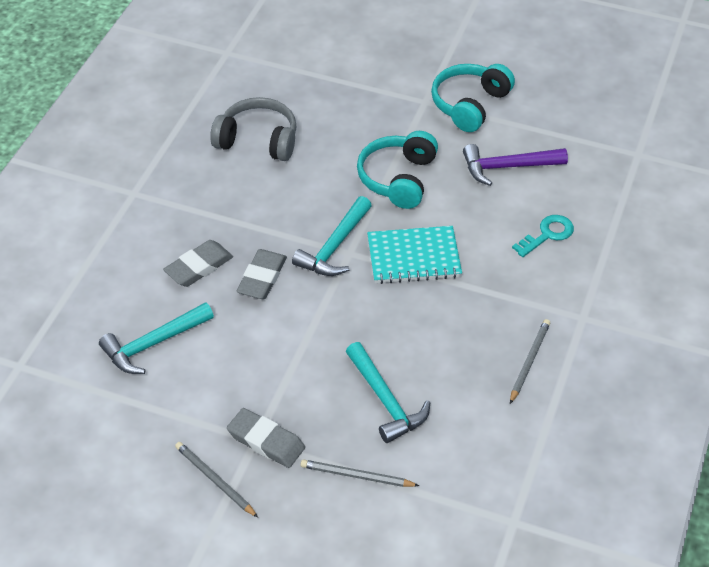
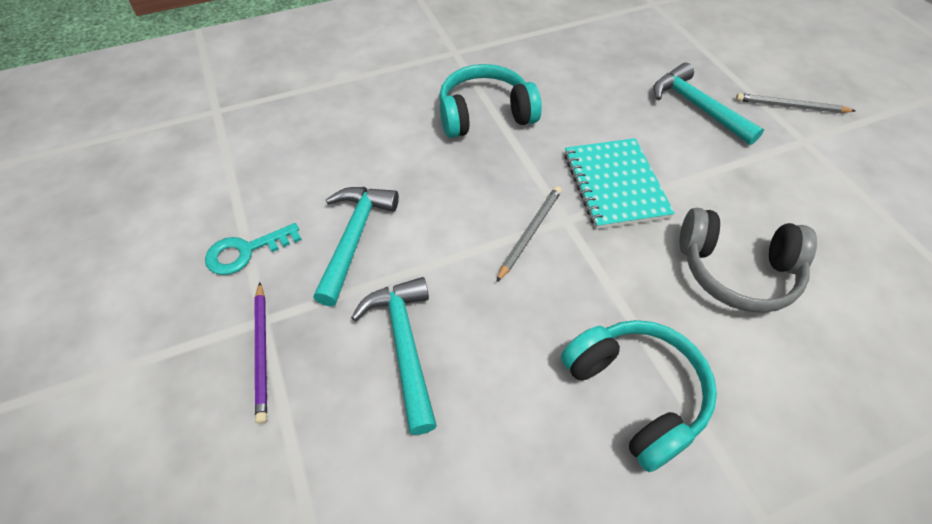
grey eraser: 3 -> 0
grey pencil: 3 -> 2
purple hammer: 1 -> 0
purple pencil: 0 -> 1

